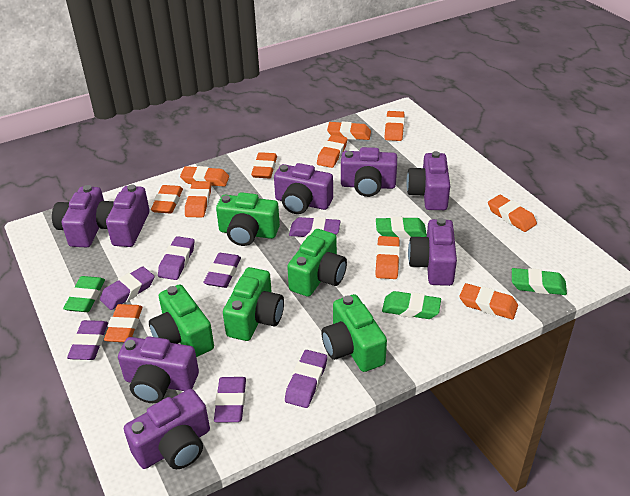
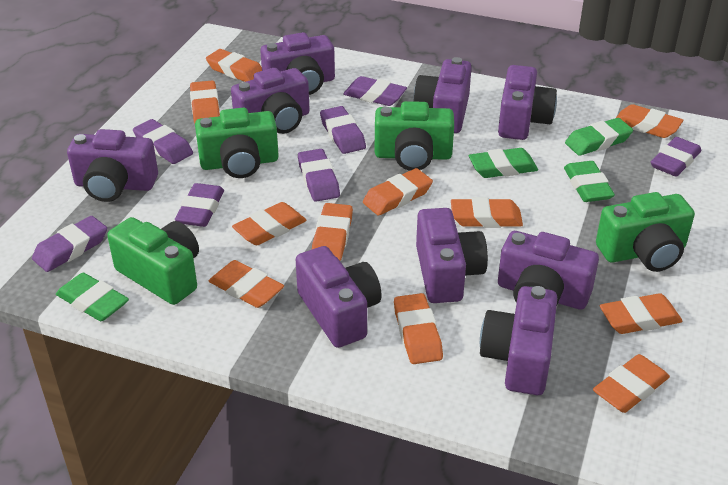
green camera: 5 -> 4
purple camera: 8 -> 9

